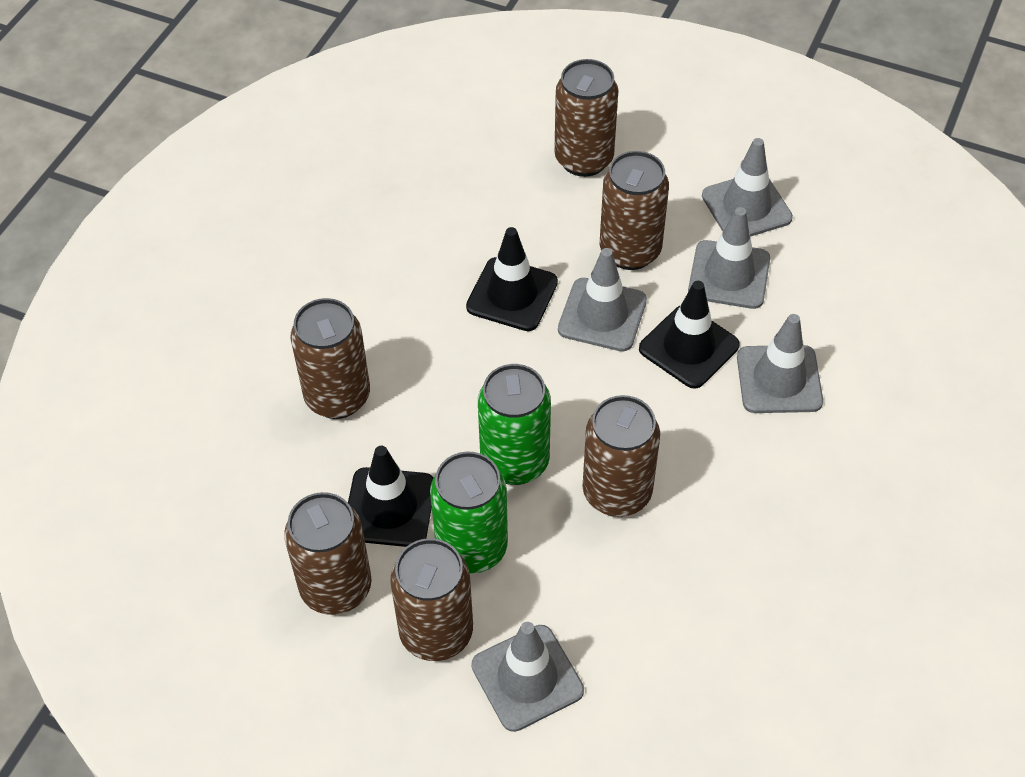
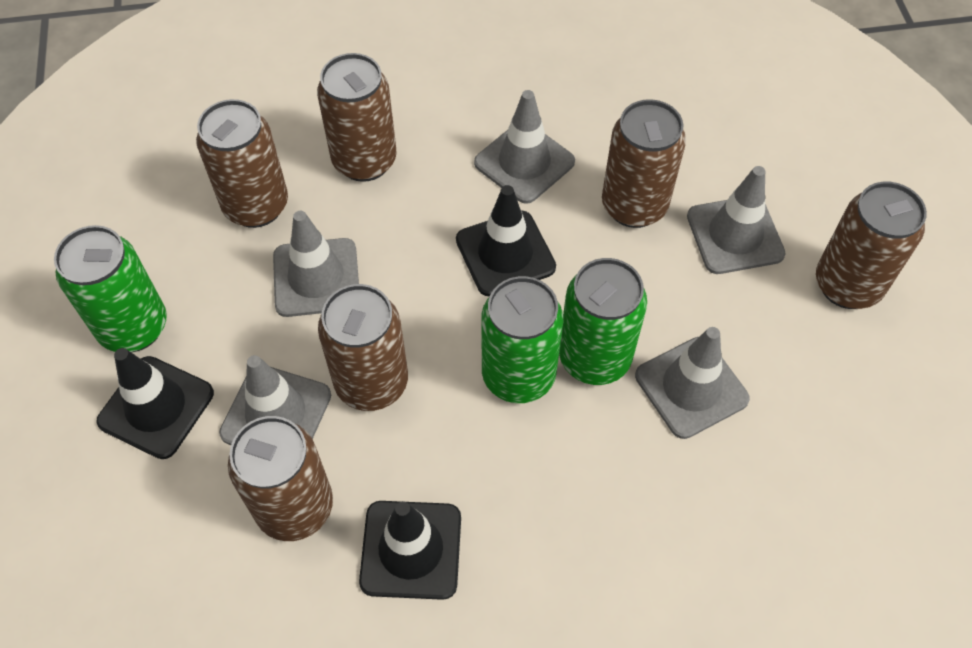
green can: 2 -> 3

